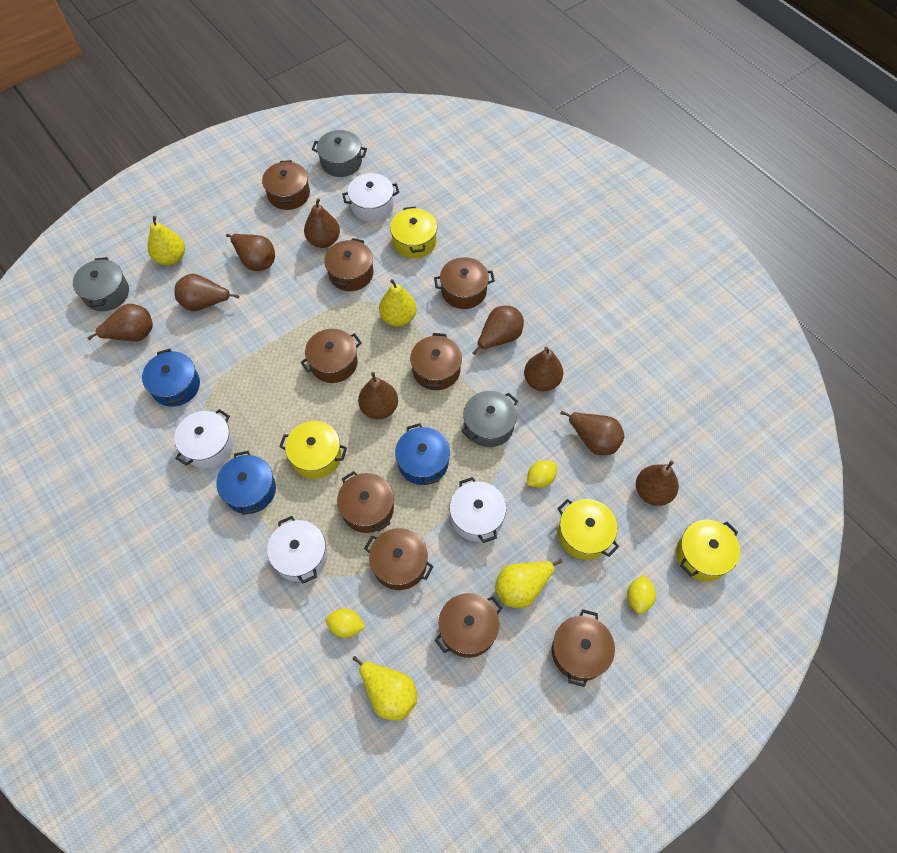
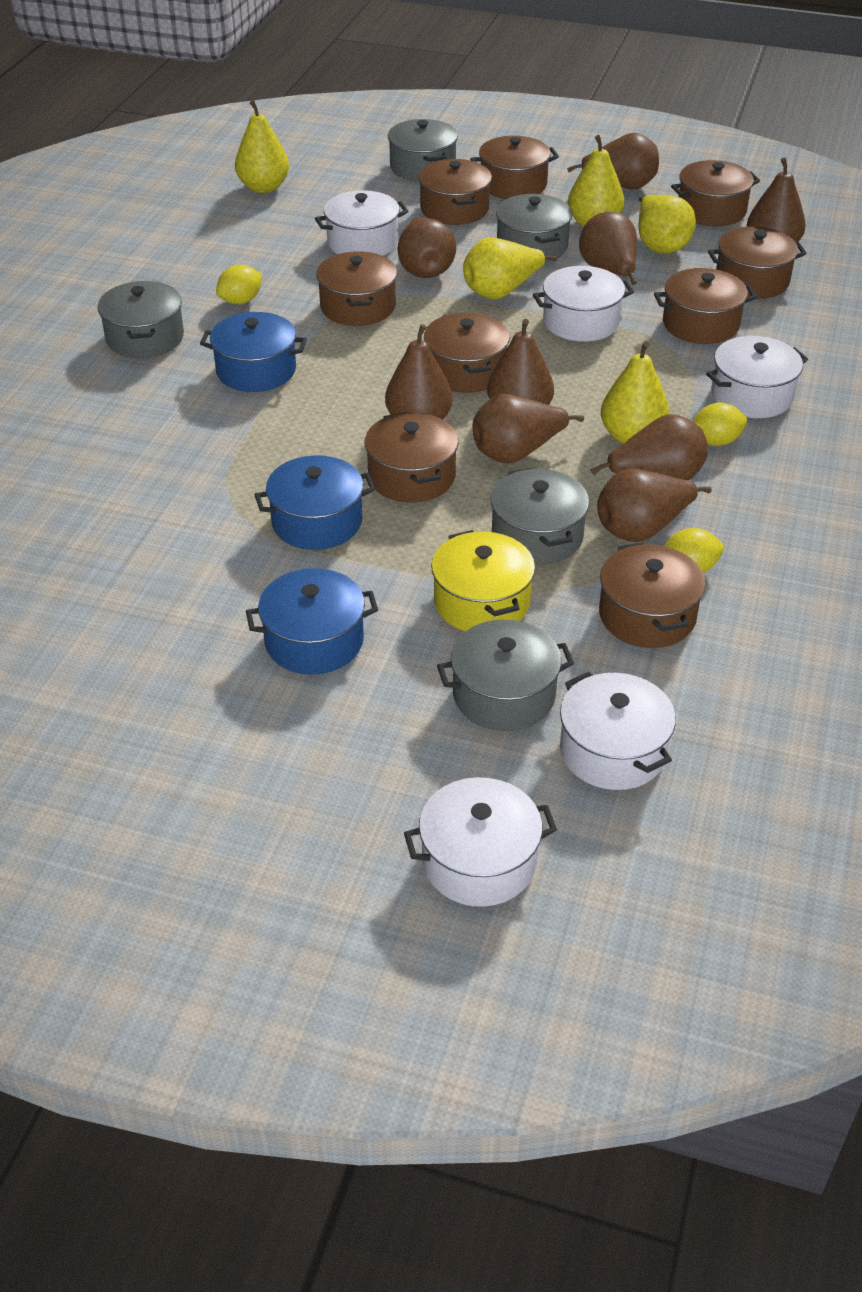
grey pot: 3 -> 5
white pot: 4 -> 5
yellow pear: 4 -> 5
yellow pot: 4 -> 1

